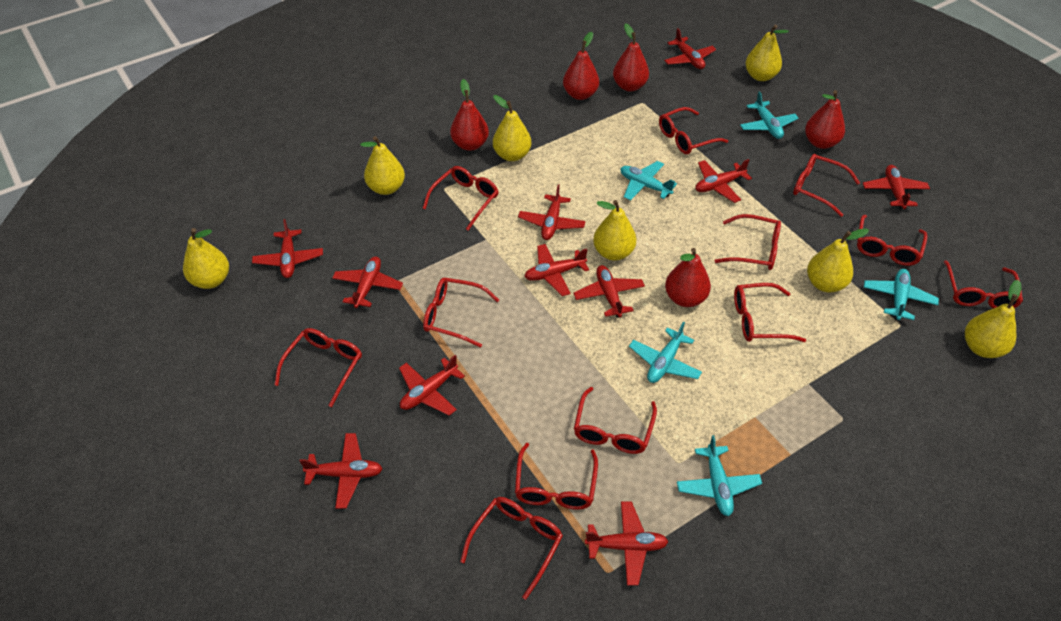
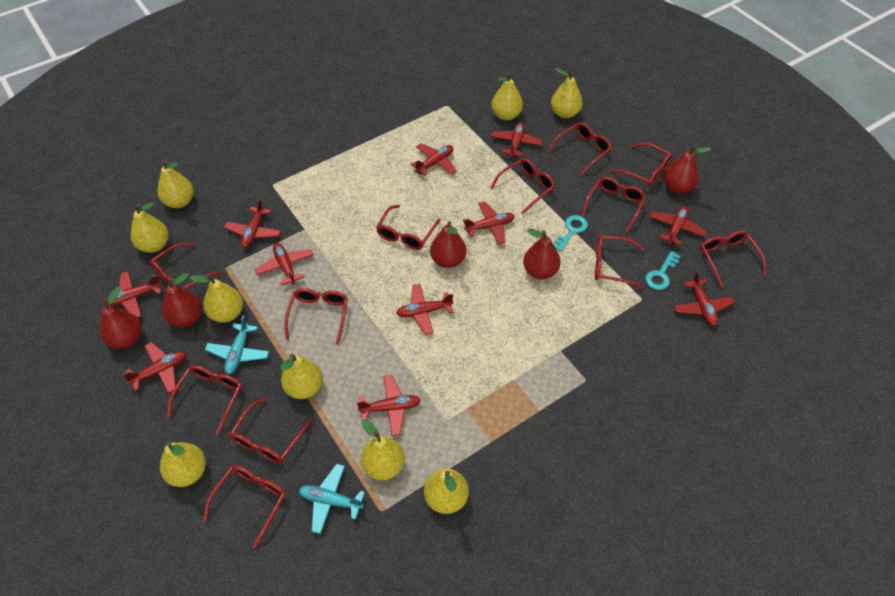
turquoise key: 0 -> 2
turquoise plane: 5 -> 2
yellow pear: 7 -> 9

